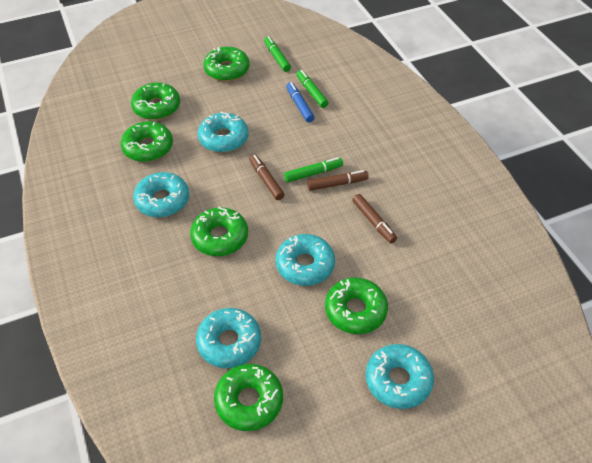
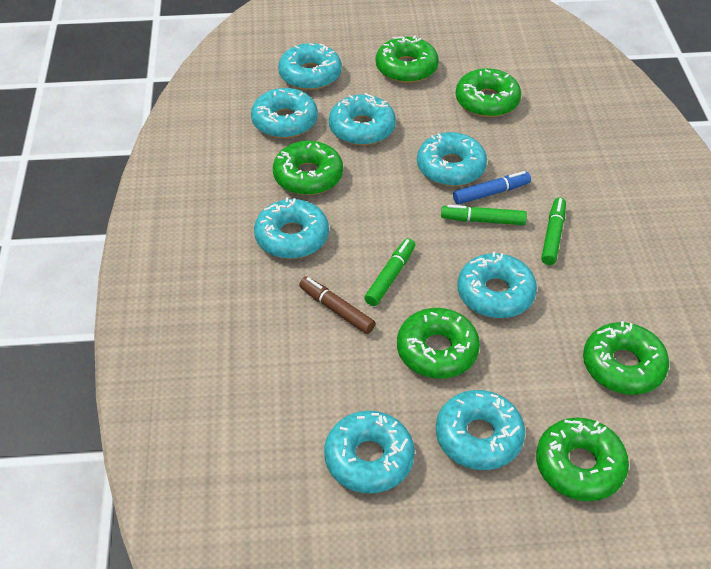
brown marker: 3 -> 1
turquoise donut: 5 -> 8

